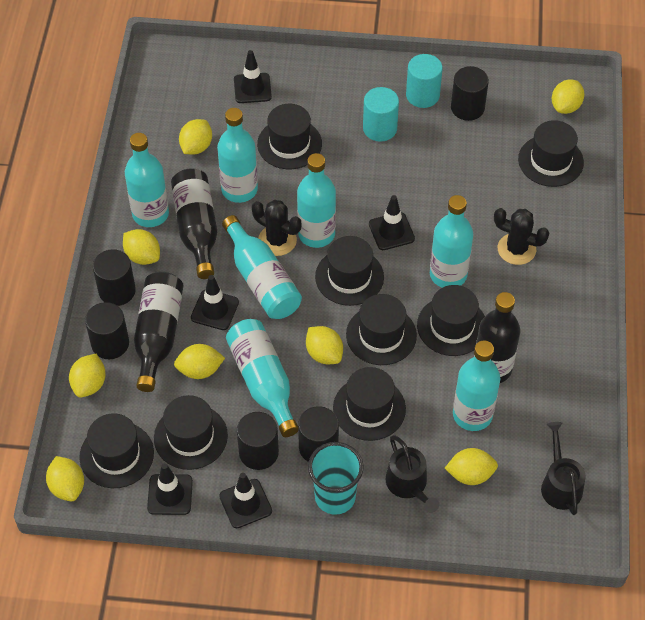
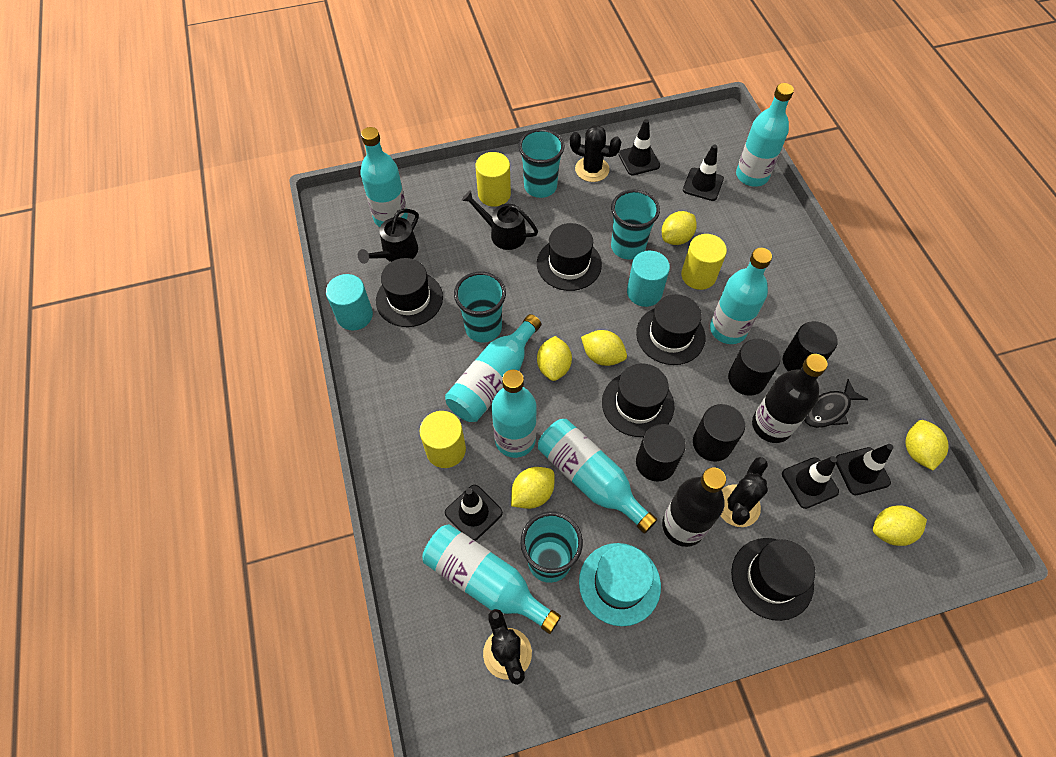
black bottle: 3 -> 2
black cactus: 2 -> 3
black cylinder: 5 -> 4
black fish: 0 -> 1
black hat: 8 -> 5
turquoise cup: 1 -> 4
turquoise hat: 0 -> 1
yellow cylinder: 0 -> 3
yellow lemon: 8 -> 6

